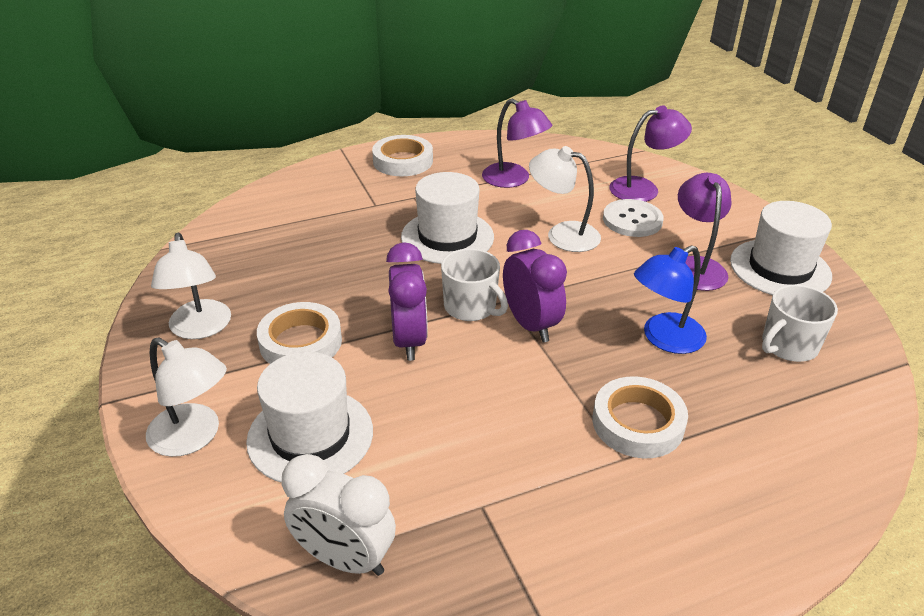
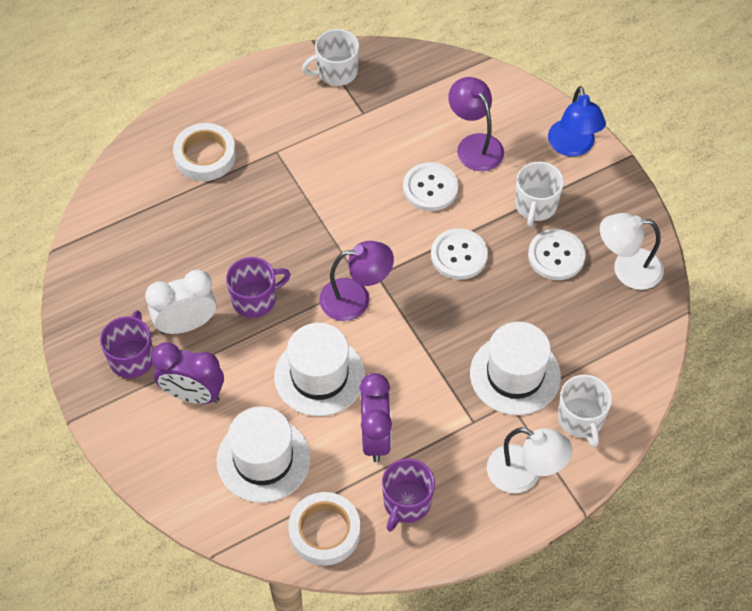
purple lamp: 3 -> 2
purple mug: 0 -> 3
white button: 1 -> 3
white lamp: 3 -> 2
white mug: 2 -> 3
white tape: 3 -> 2

